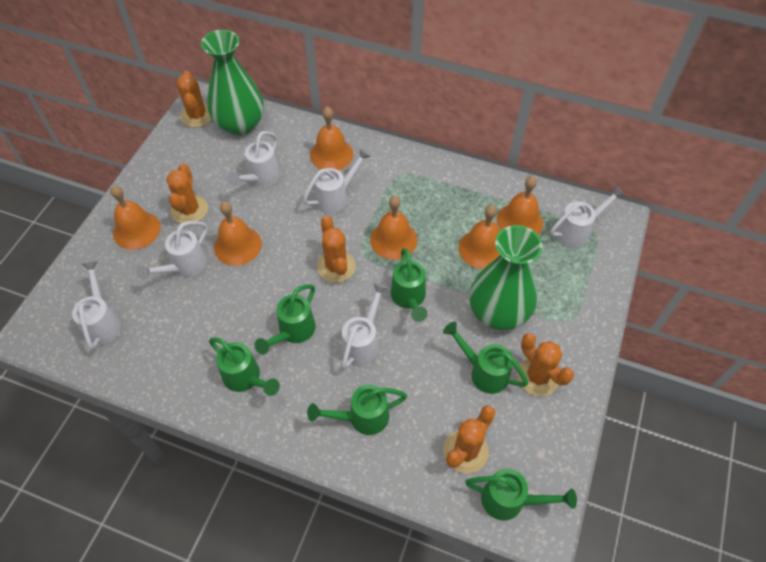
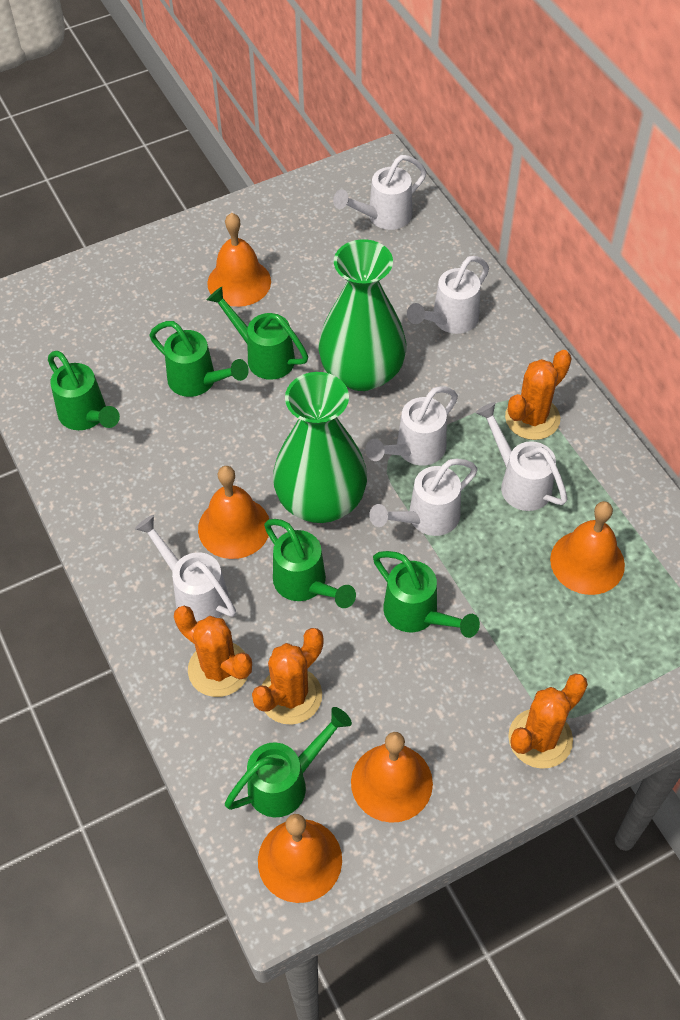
orange bell: 6 -> 5
orange cactus: 5 -> 4

